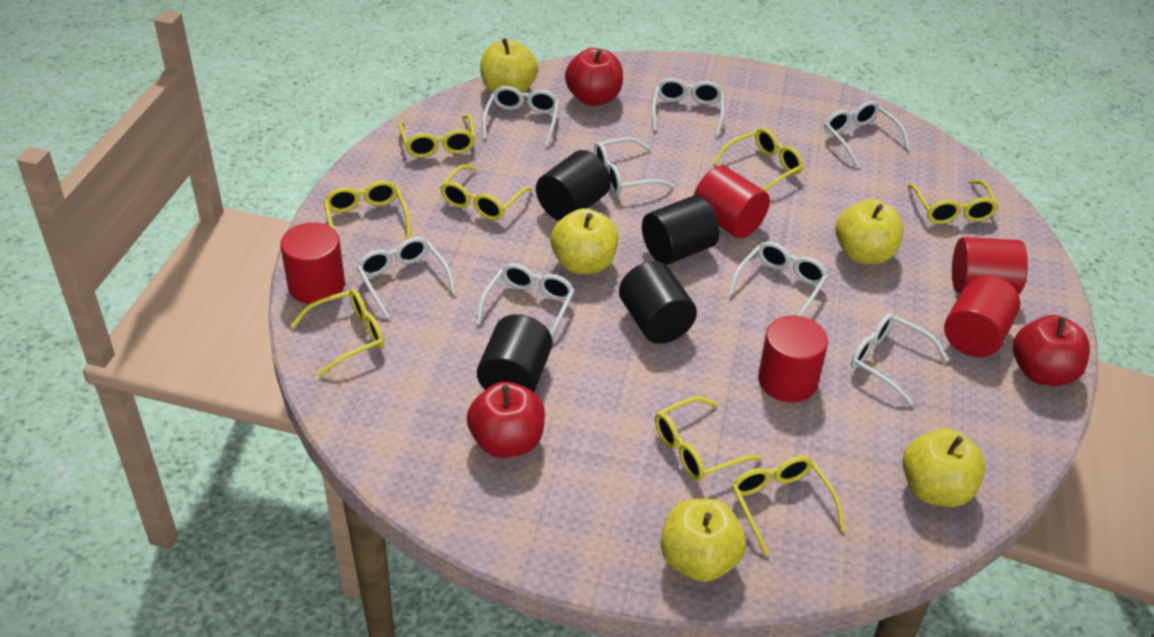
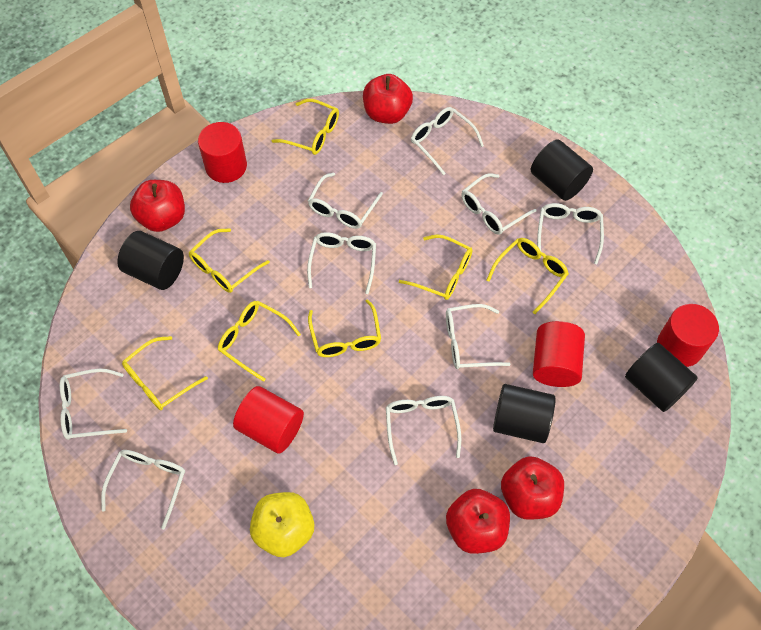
red apple: 3 -> 4
red cylinder: 5 -> 4
white glasses: 8 -> 9
yellow apple: 5 -> 1
yellow glasses: 8 -> 7

